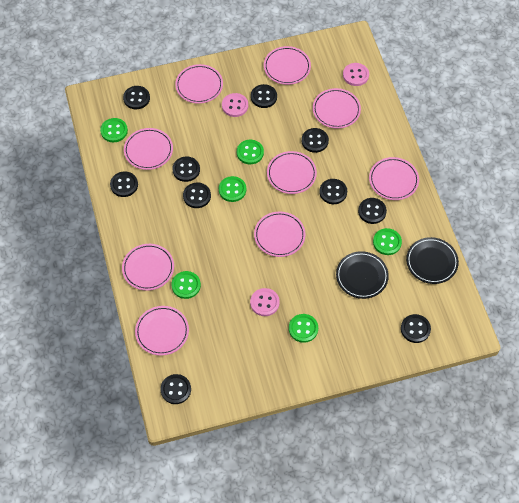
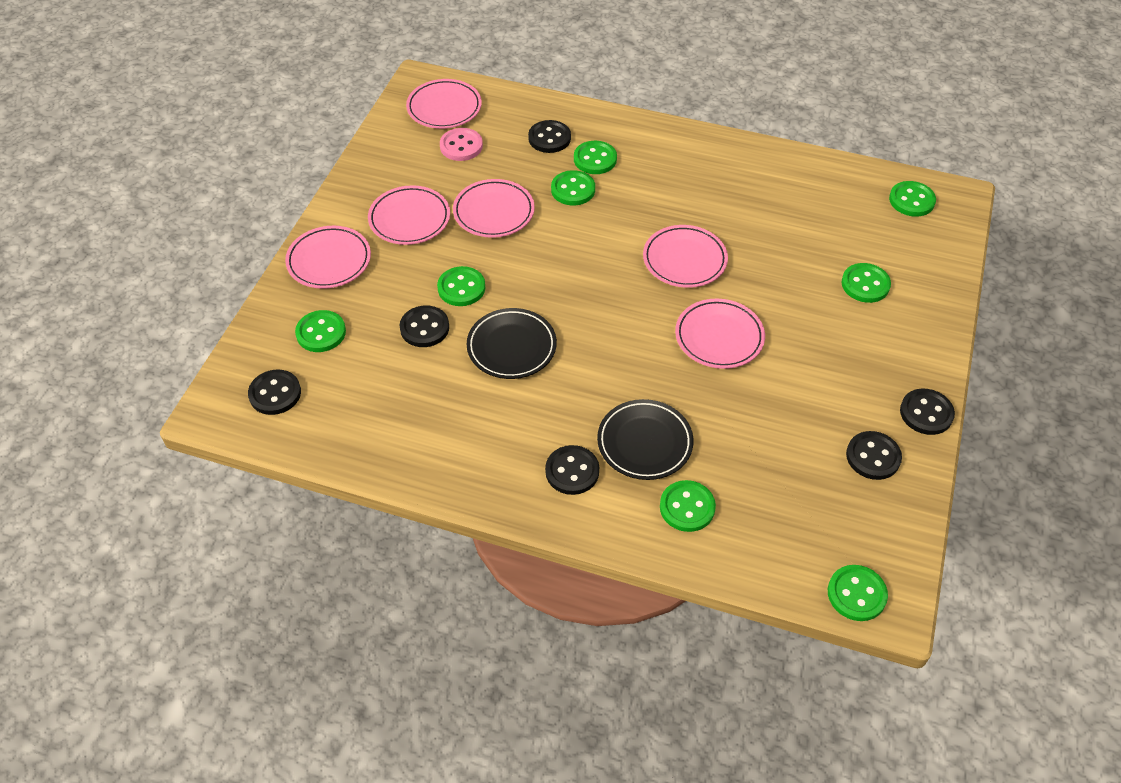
black button: 10 -> 6
green button: 6 -> 8
pink button: 3 -> 1
pink plate: 9 -> 6

